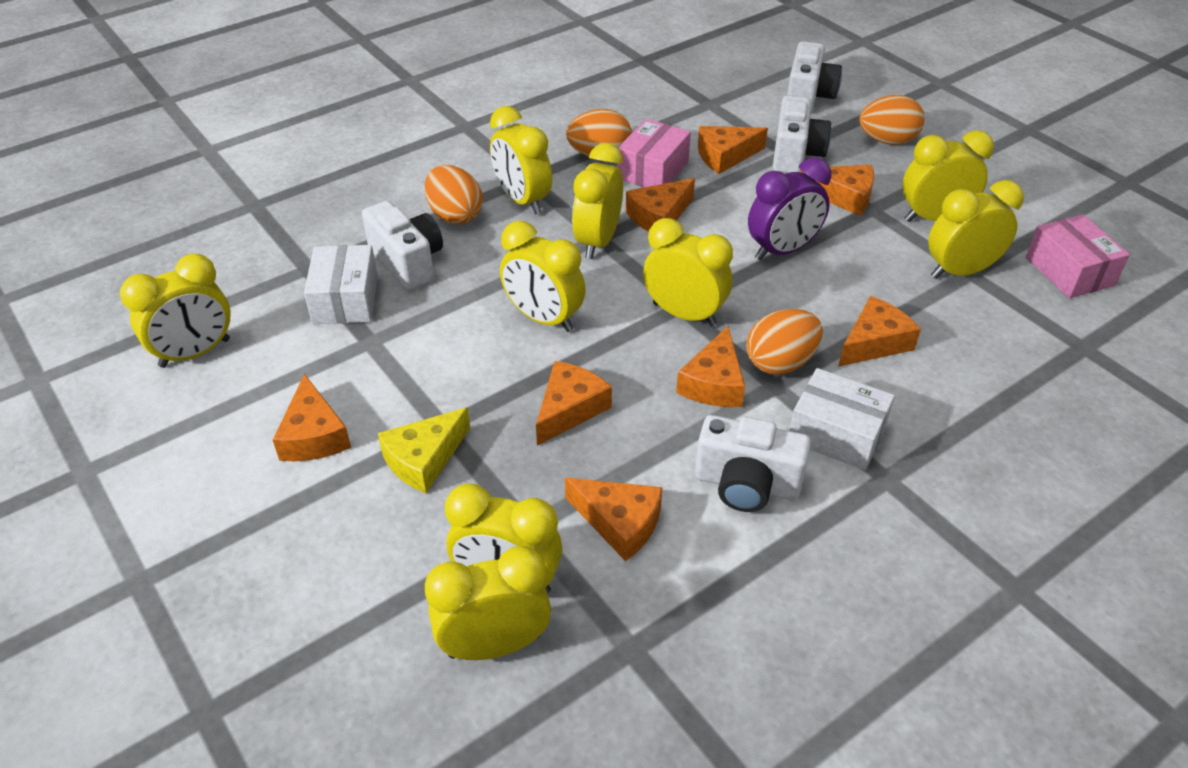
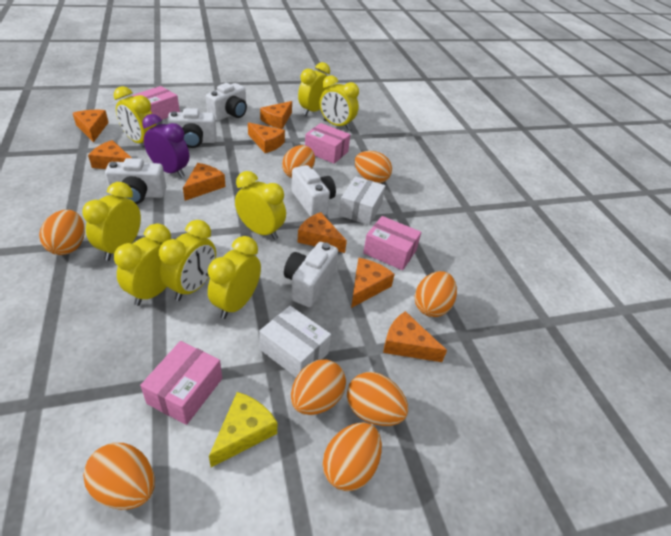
orange egg: 4 -> 8
pink box: 2 -> 4
white camera: 4 -> 5
yellow clock: 9 -> 8

